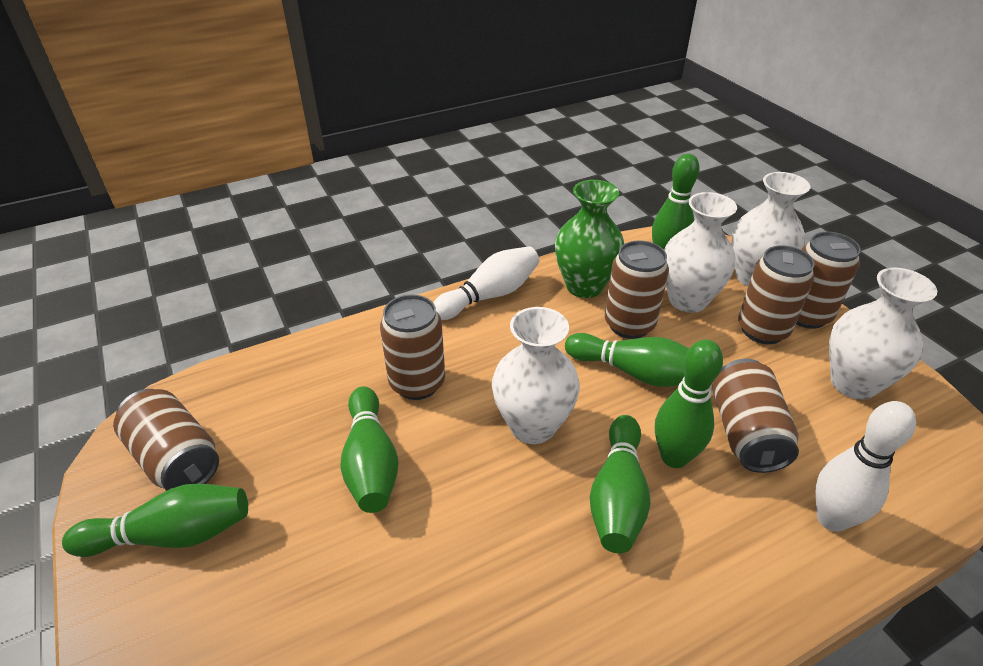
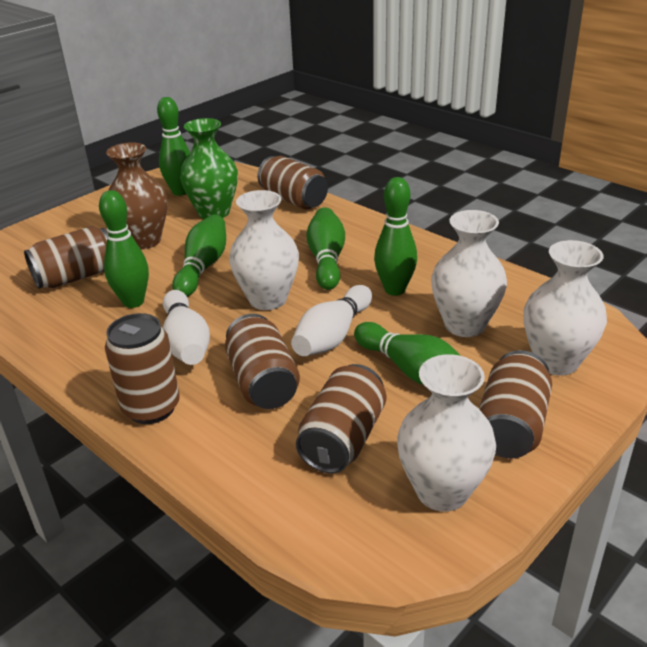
brown vase: 0 -> 1

